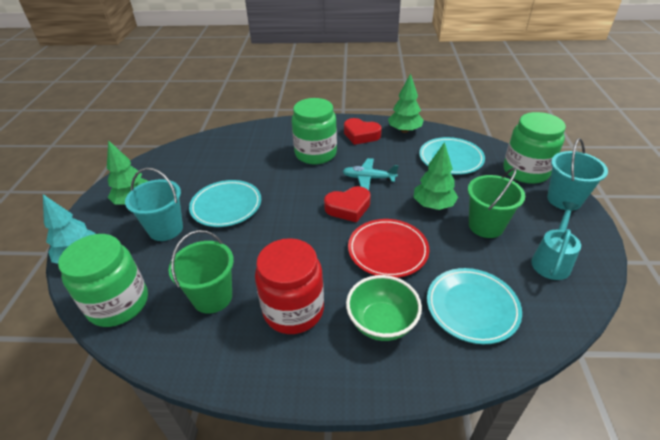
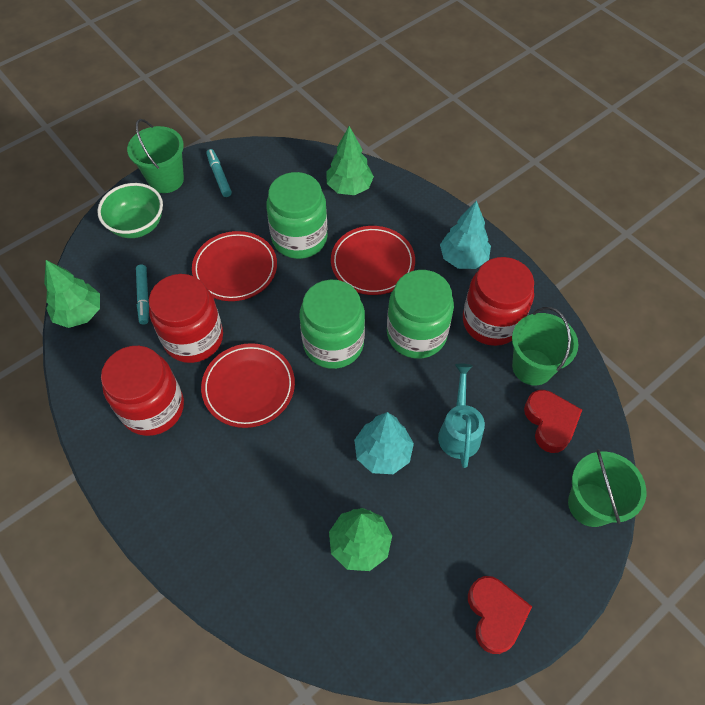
green bucket: 2 -> 3
red jar: 1 -> 3
red plate: 1 -> 3
turquoise bucket: 2 -> 0
turquoise marker: 0 -> 2
turquoise plane: 1 -> 0
turquoise plate: 3 -> 0
turquoise tree: 1 -> 2

